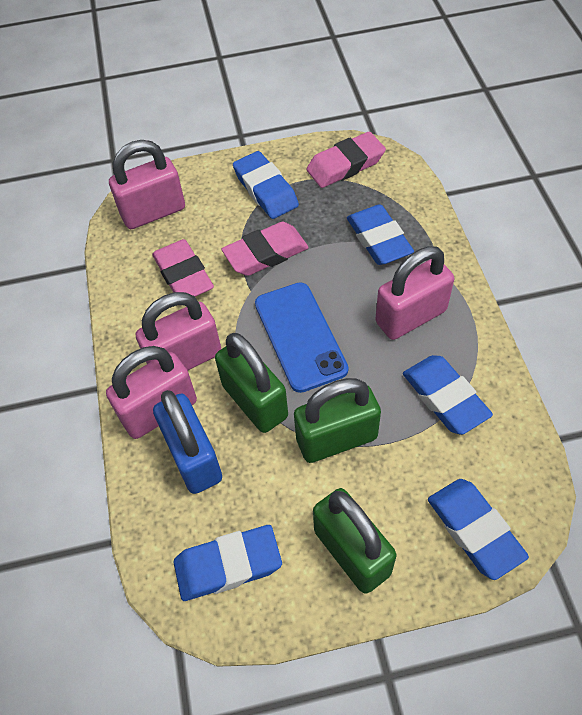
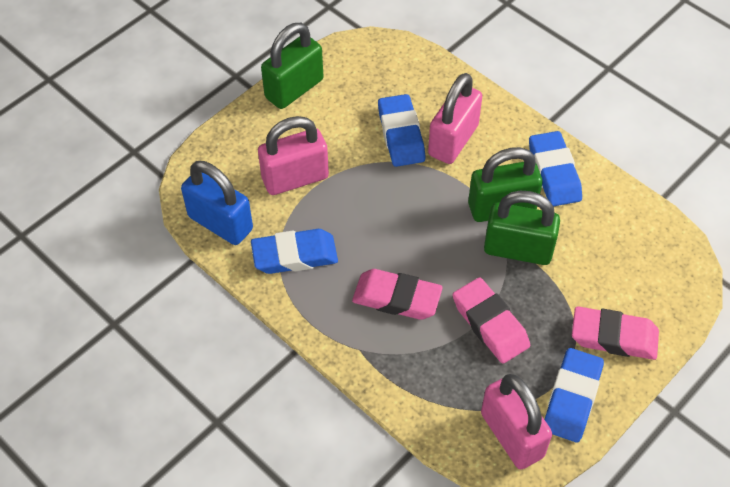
blue eraser: 5 -> 4
blue phone: 1 -> 0
pink padlock: 4 -> 3

